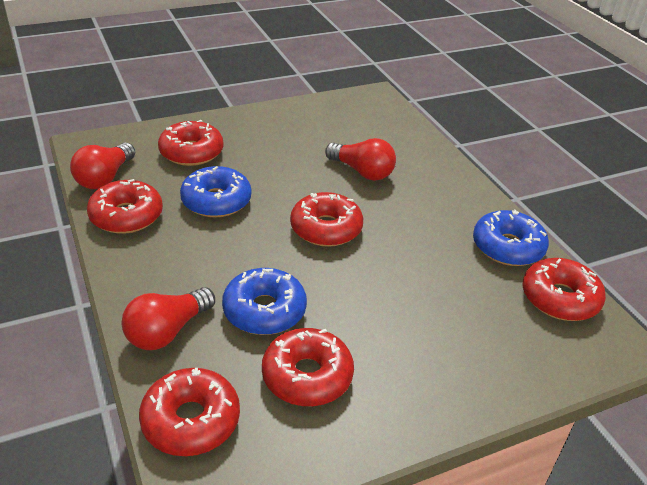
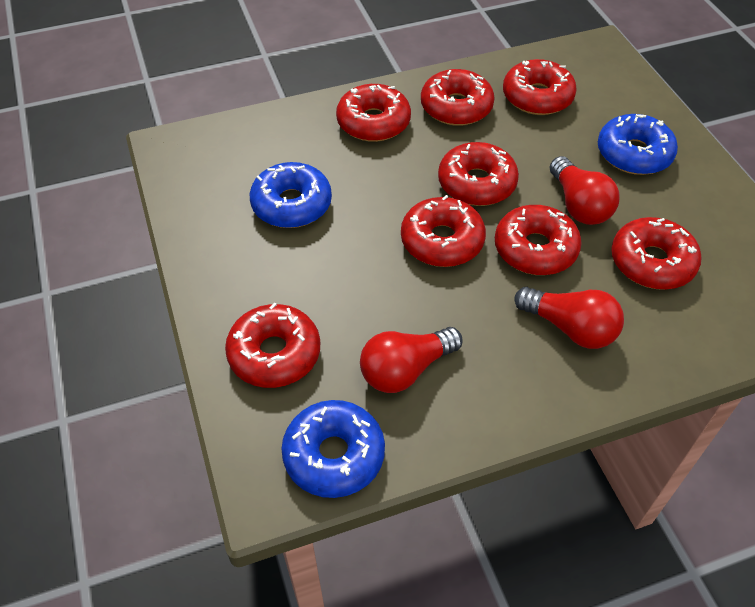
red donut: 6 -> 8

